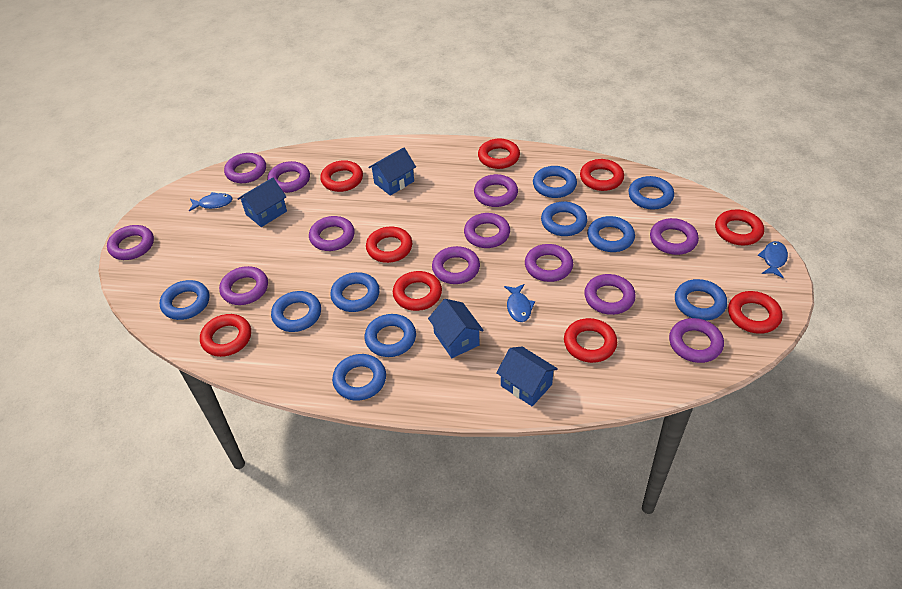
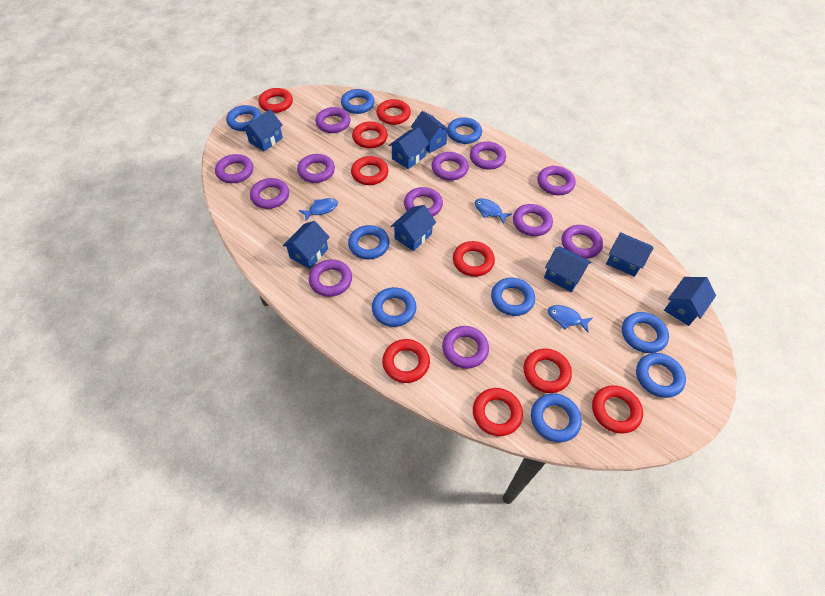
blue house: 4 -> 8
blue ring: 10 -> 9

